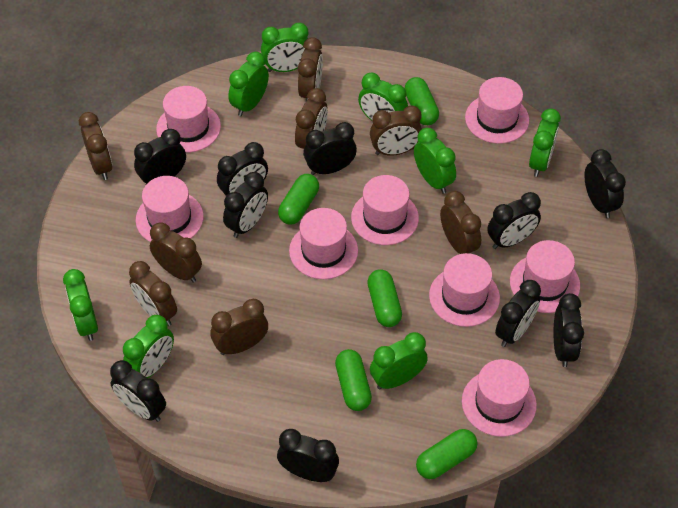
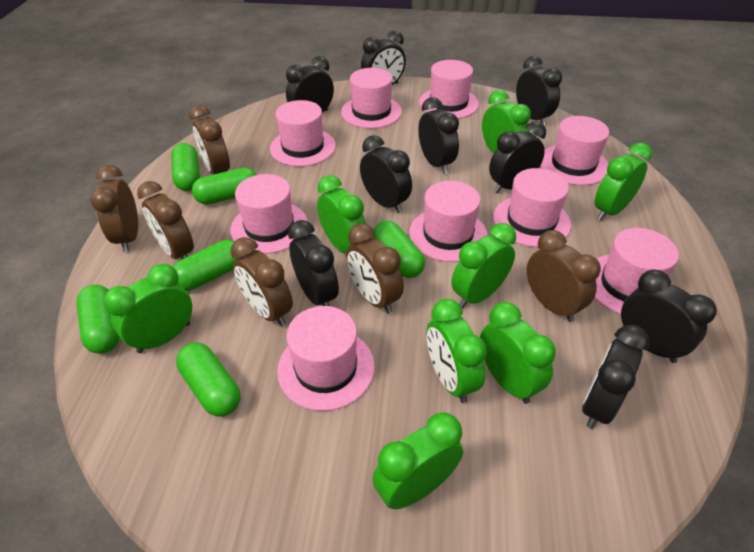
black clock: 10 -> 9
brown clock: 8 -> 6
green capsule: 5 -> 6
pink hat: 8 -> 9

